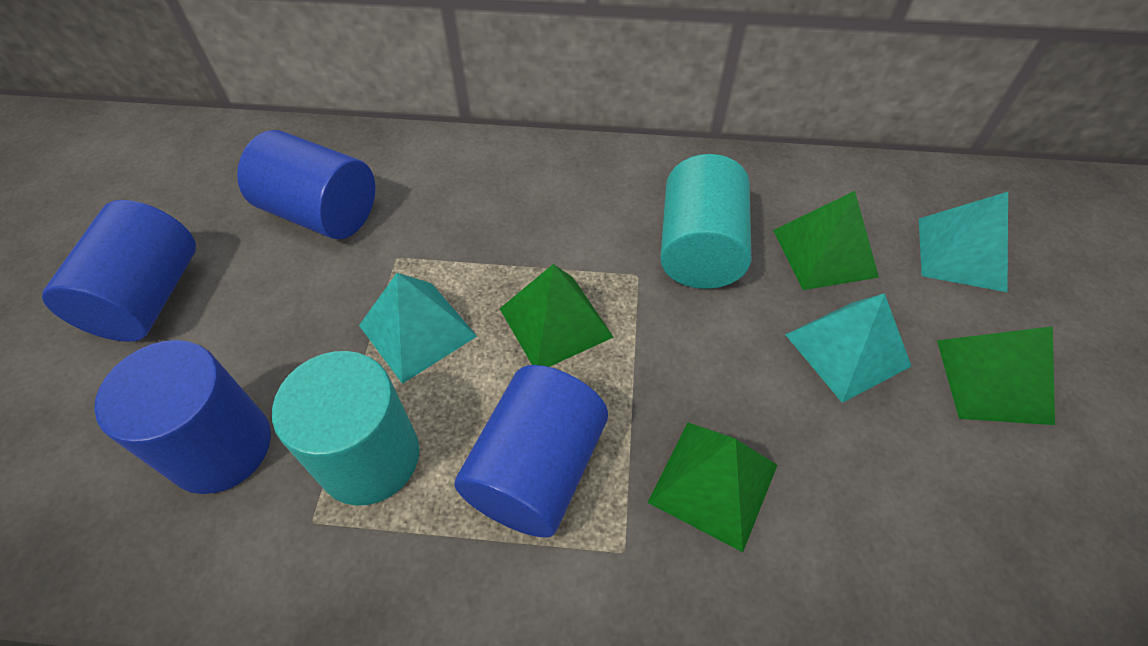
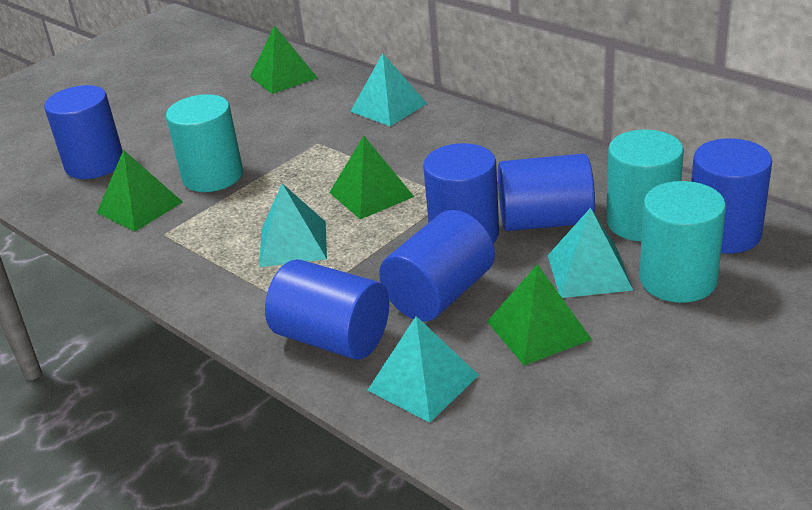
blue cylinder: 4 -> 6
turquoise cylinder: 2 -> 3
turquoise pyramid: 3 -> 4

